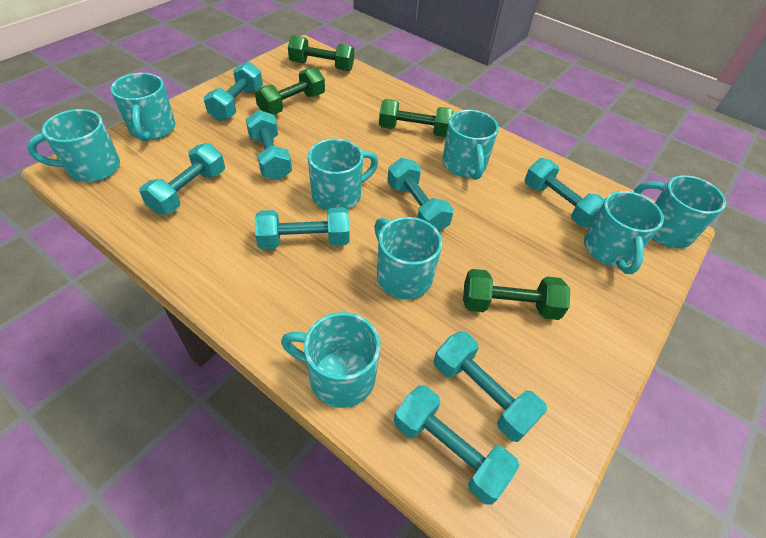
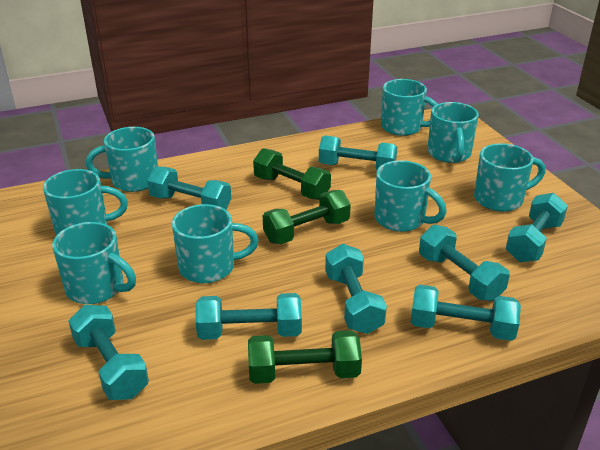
green dumbbell: 4 -> 3

